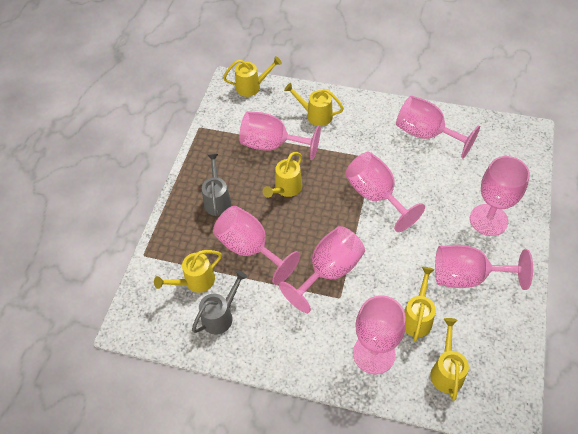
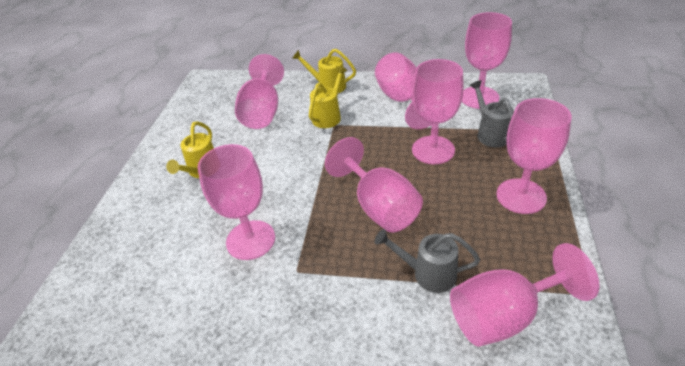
yellow watering can: 6 -> 3

